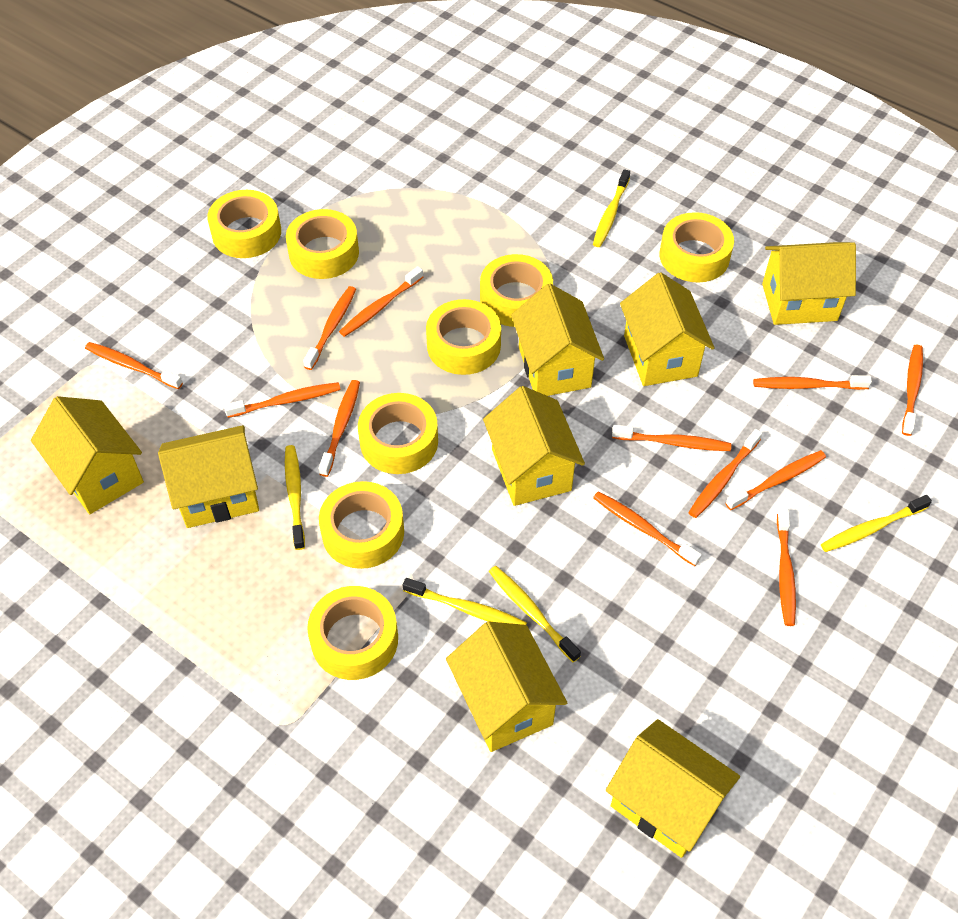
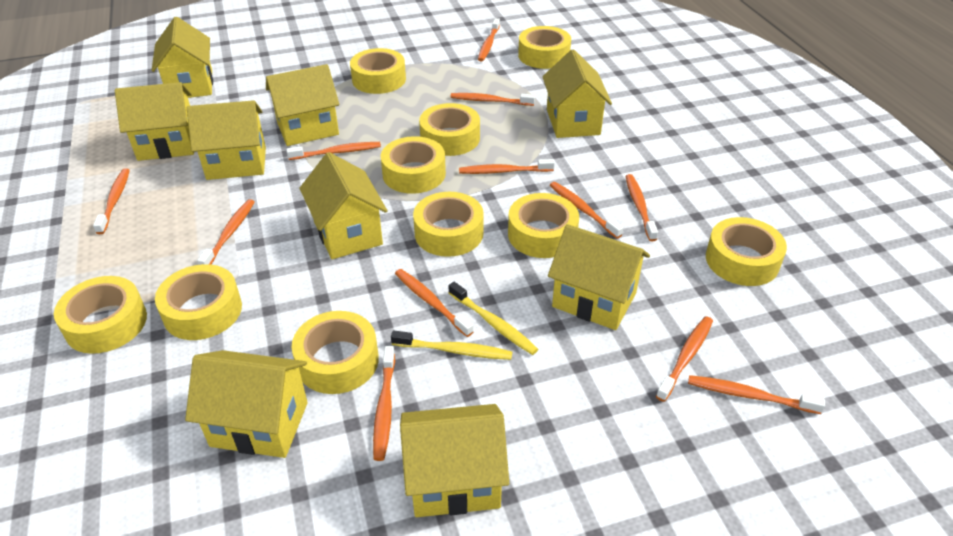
yellow house: 8 -> 9
yellow tape: 8 -> 10
yellow toothbrush: 5 -> 2

